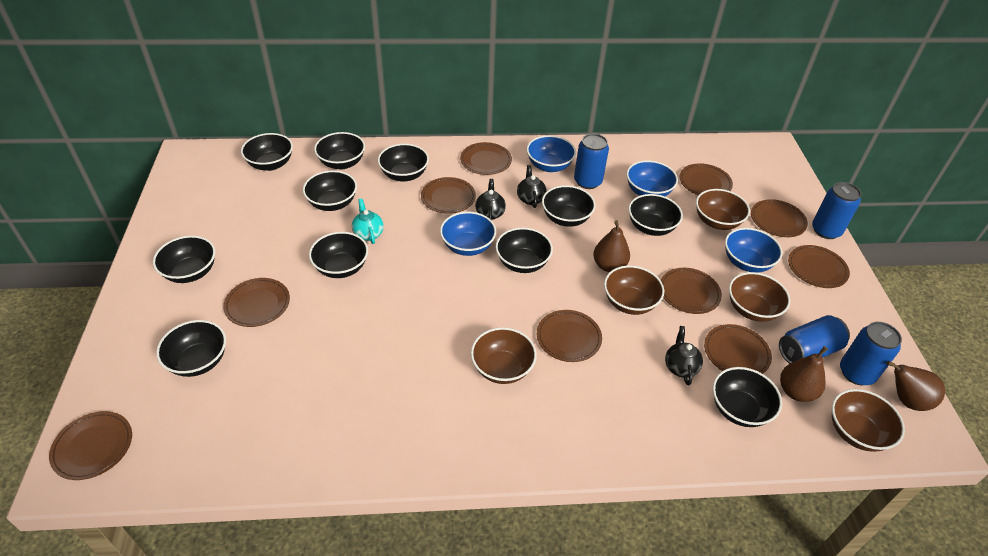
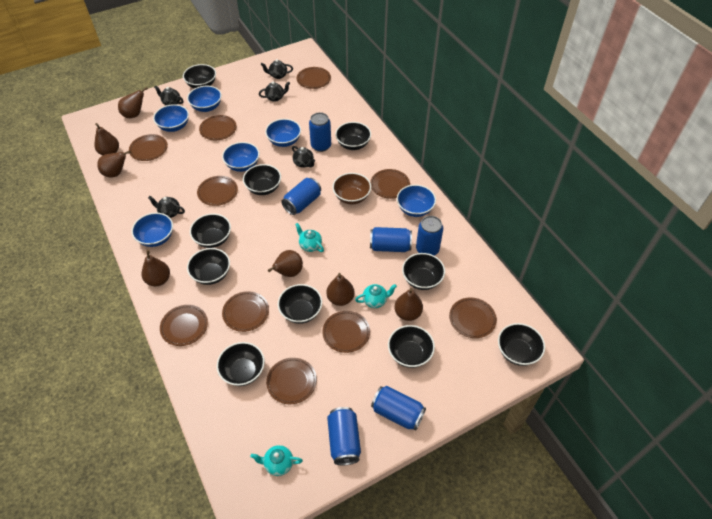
black bowl: 11 -> 10
black teapot: 3 -> 5
blue bowl: 4 -> 6
blue can: 4 -> 6
brown bowl: 5 -> 1
brown pear: 3 -> 7
turquoise teapot: 1 -> 3

